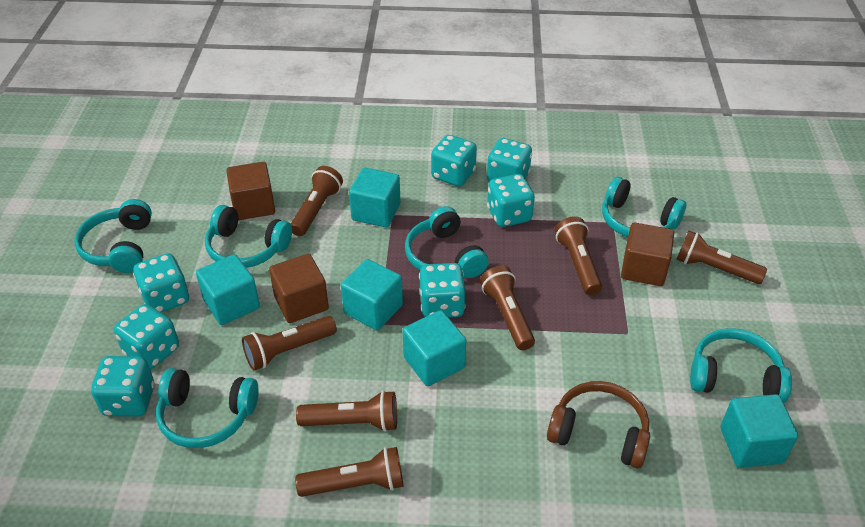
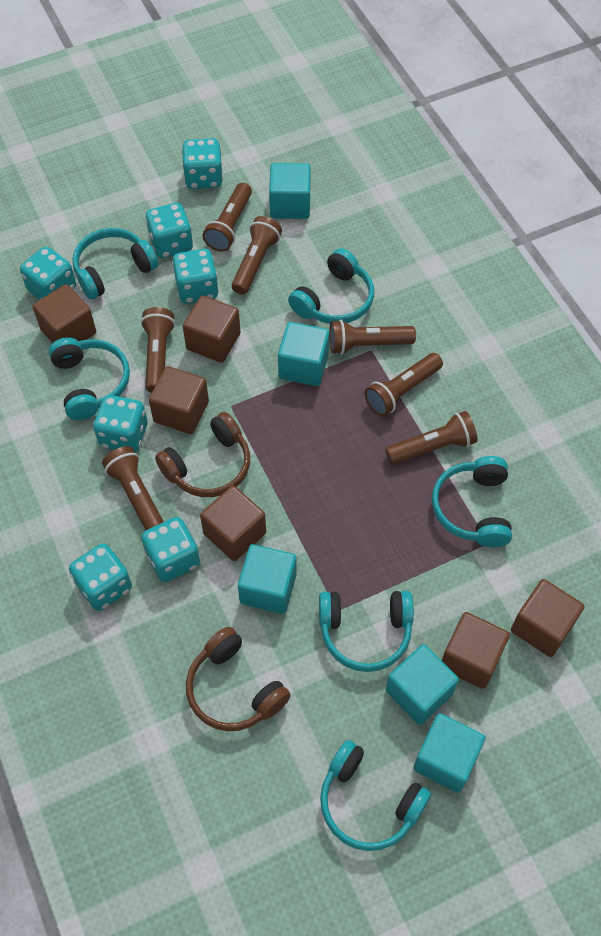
brown cube: 3 -> 6
brown headphones: 1 -> 2

